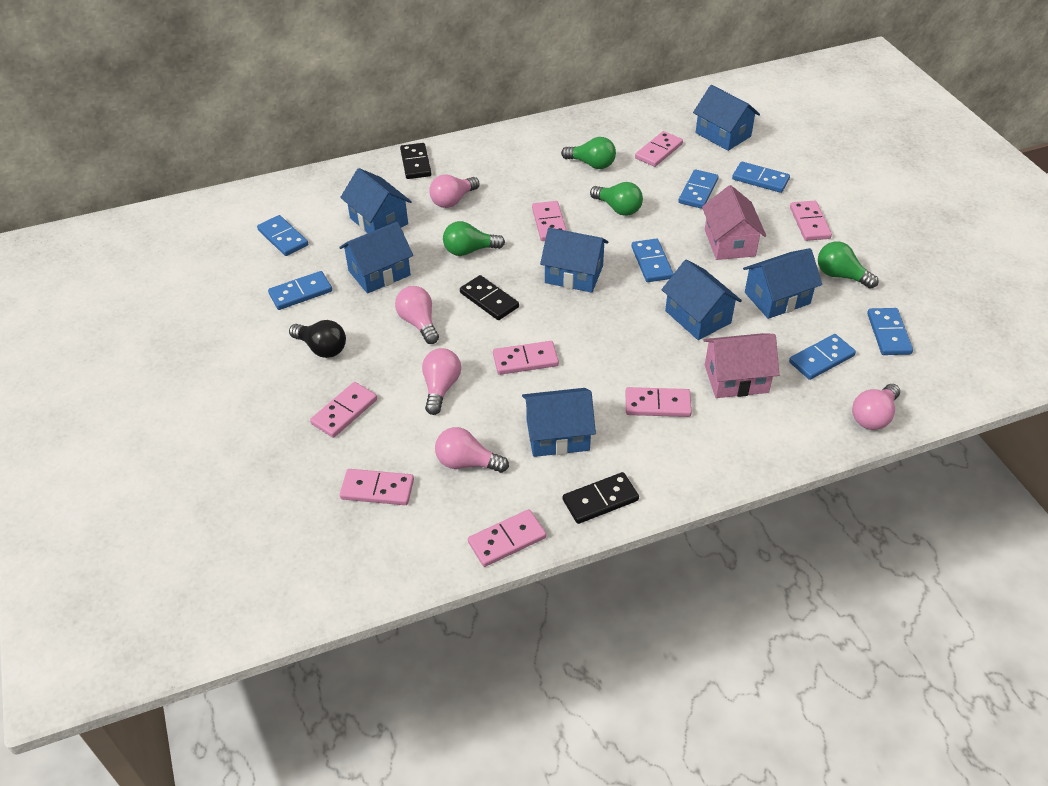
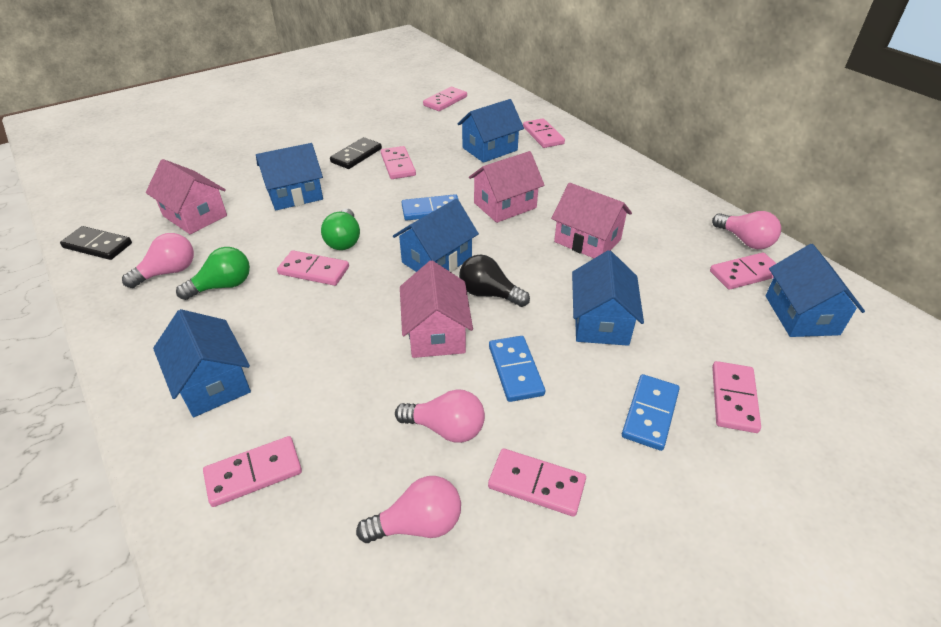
black domino: 3 -> 2
blue domino: 7 -> 3
blue house: 7 -> 6
green light bulb: 4 -> 2
pink house: 2 -> 4
pink light bulb: 5 -> 4

